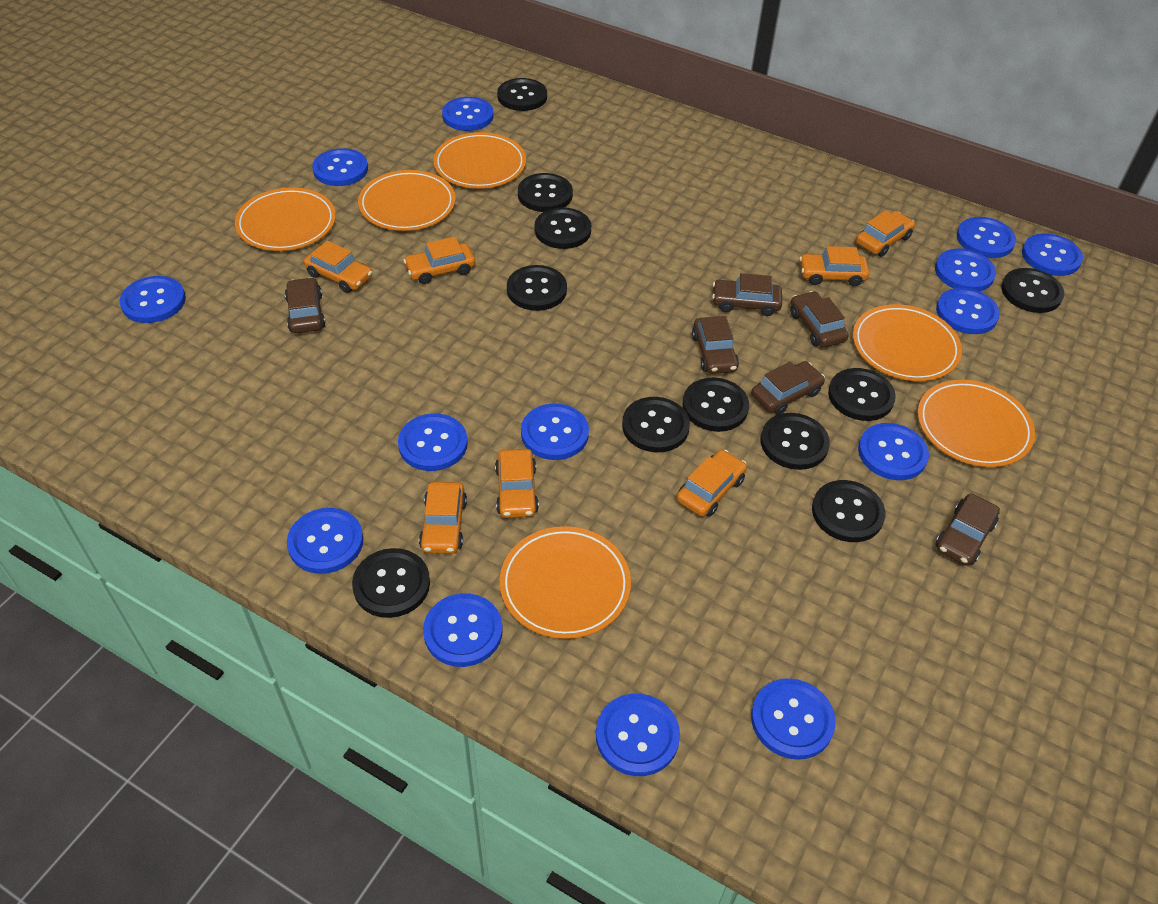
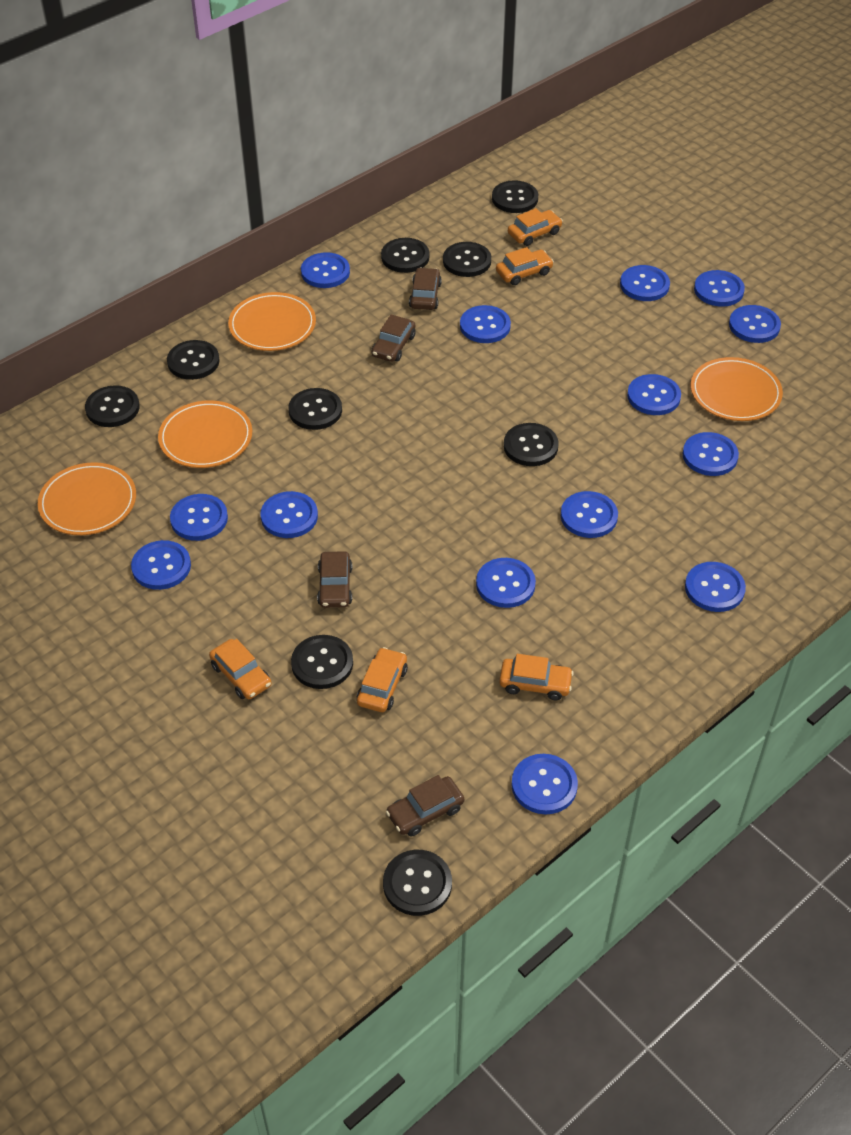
black button: 11 -> 9
brown car: 6 -> 4
orange car: 7 -> 5
orange plate: 6 -> 4

